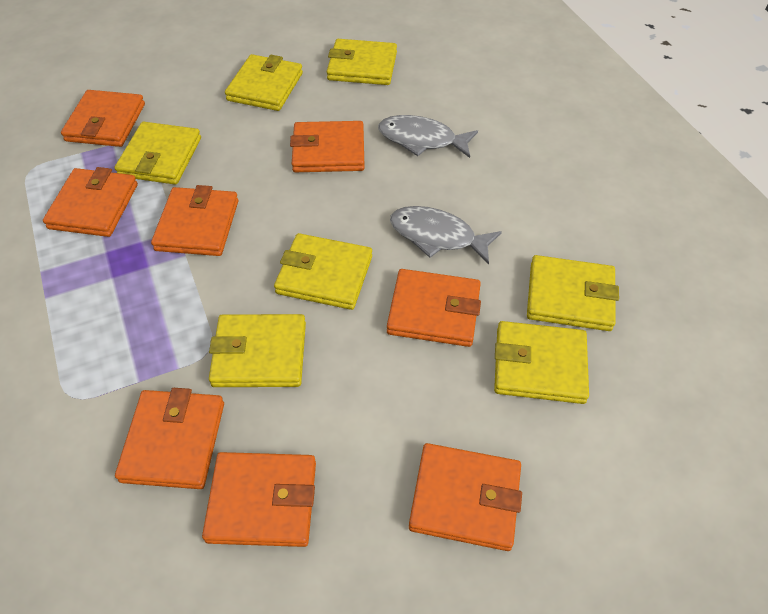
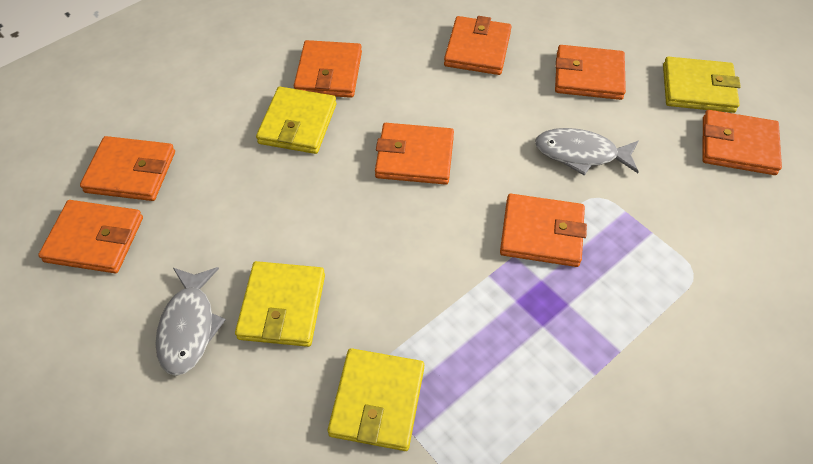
yellow wallet: 7 -> 4

